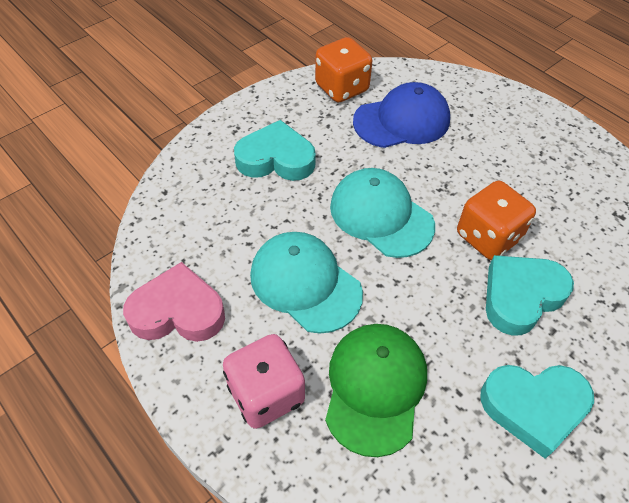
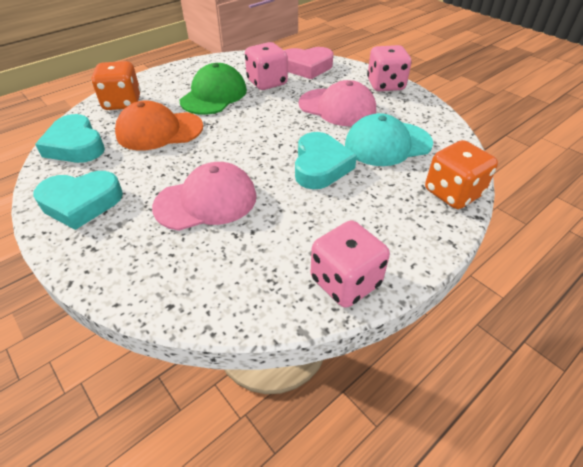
blue cap: 1 -> 0
orange cap: 0 -> 1
pink cap: 0 -> 2
pink dice: 1 -> 3
turquoise cap: 2 -> 1

